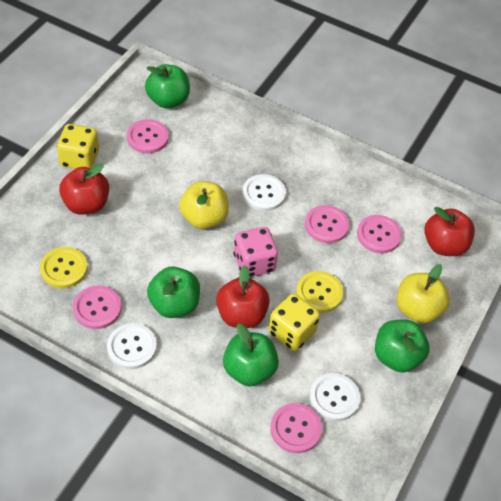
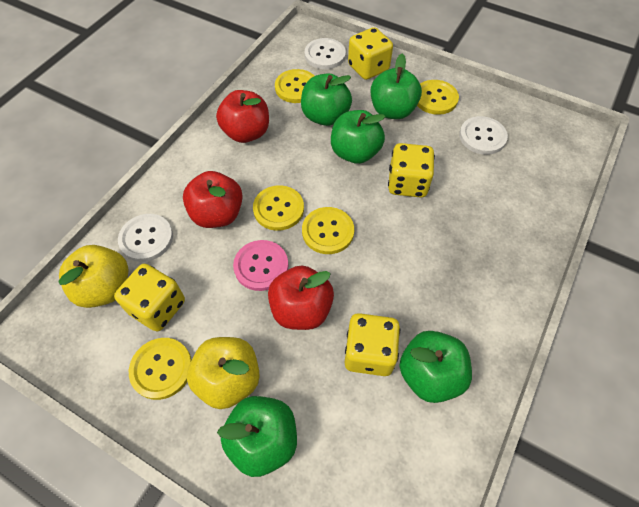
green apple: 4 -> 5
pink button: 5 -> 1
pink dice: 1 -> 0
yellow button: 2 -> 5
yellow dice: 2 -> 4

